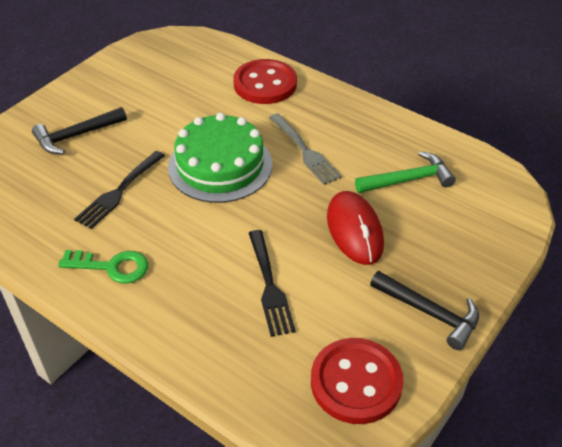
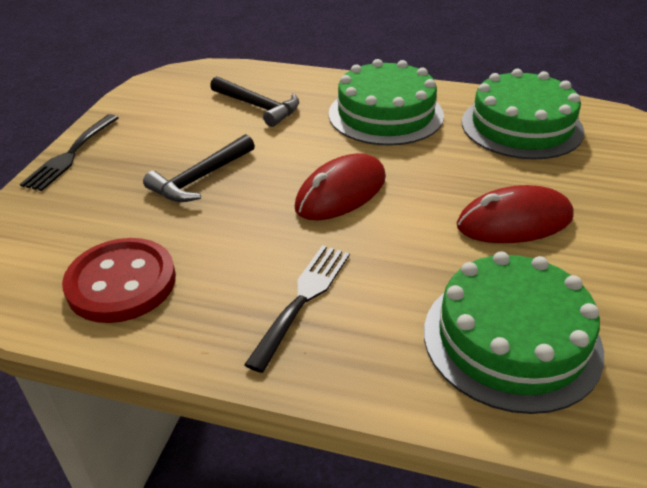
green cake: 1 -> 3
green hammer: 1 -> 0
green key: 1 -> 0
grey fork: 1 -> 0
red button: 2 -> 1
red mouse: 1 -> 2

